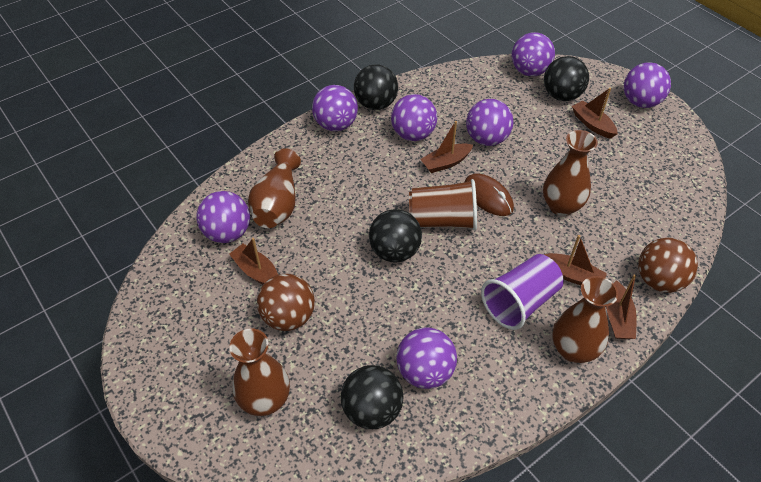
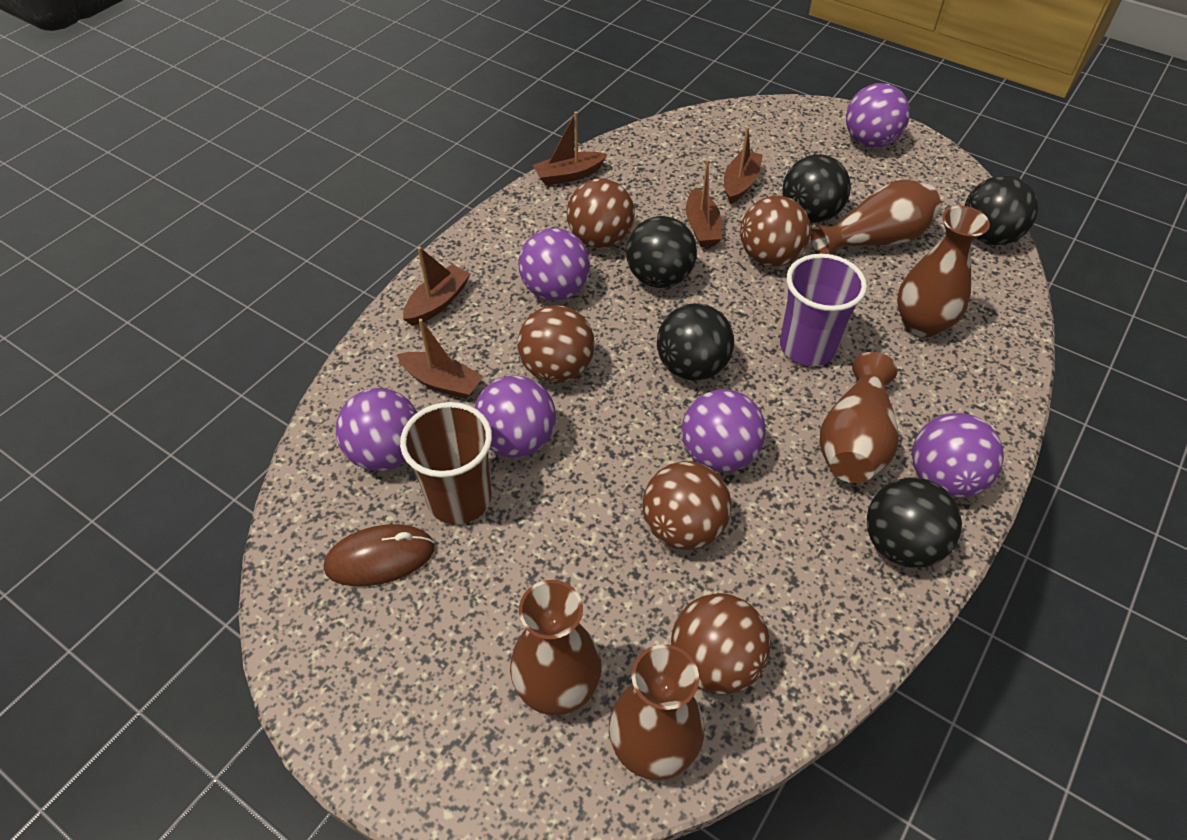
black ball: 4 -> 5
brown ball: 2 -> 5
brown vase: 4 -> 5
purple ball: 7 -> 6

